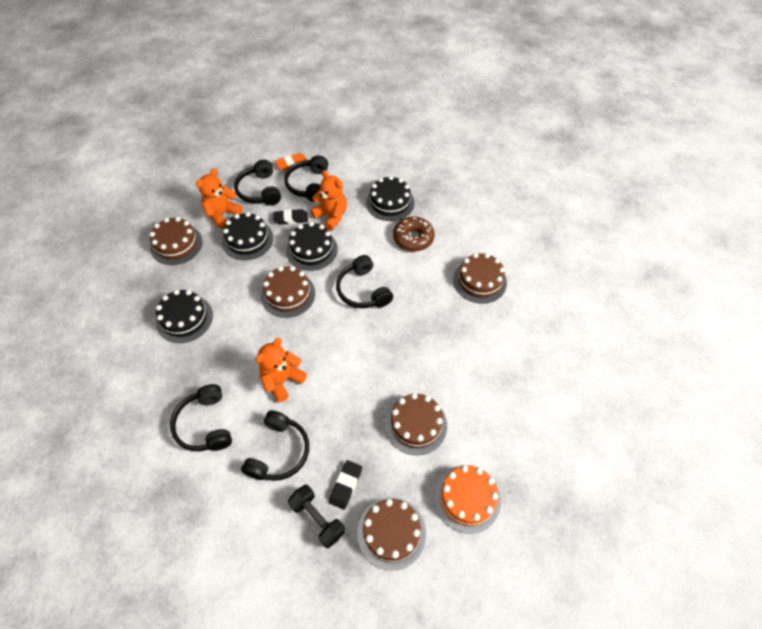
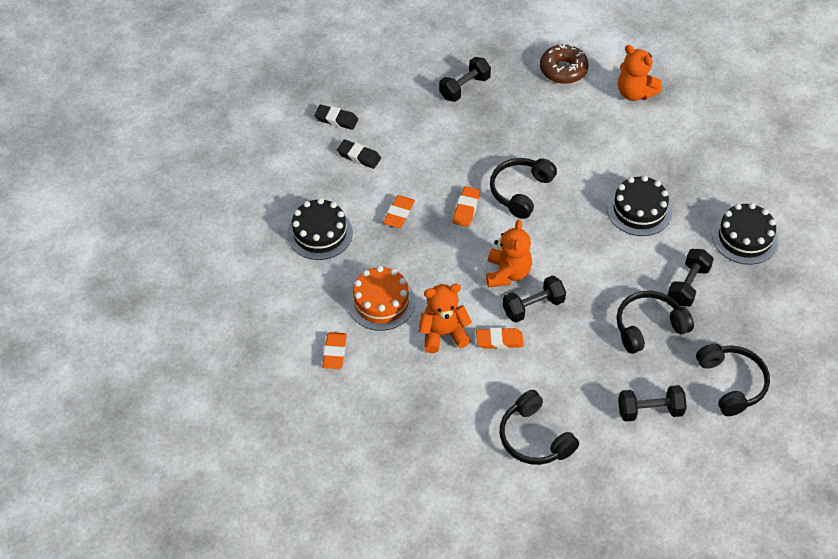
black cake: 4 -> 3
black dumbbell: 1 -> 4
black headphones: 5 -> 4
brown cake: 5 -> 0
orange eraser: 1 -> 4

